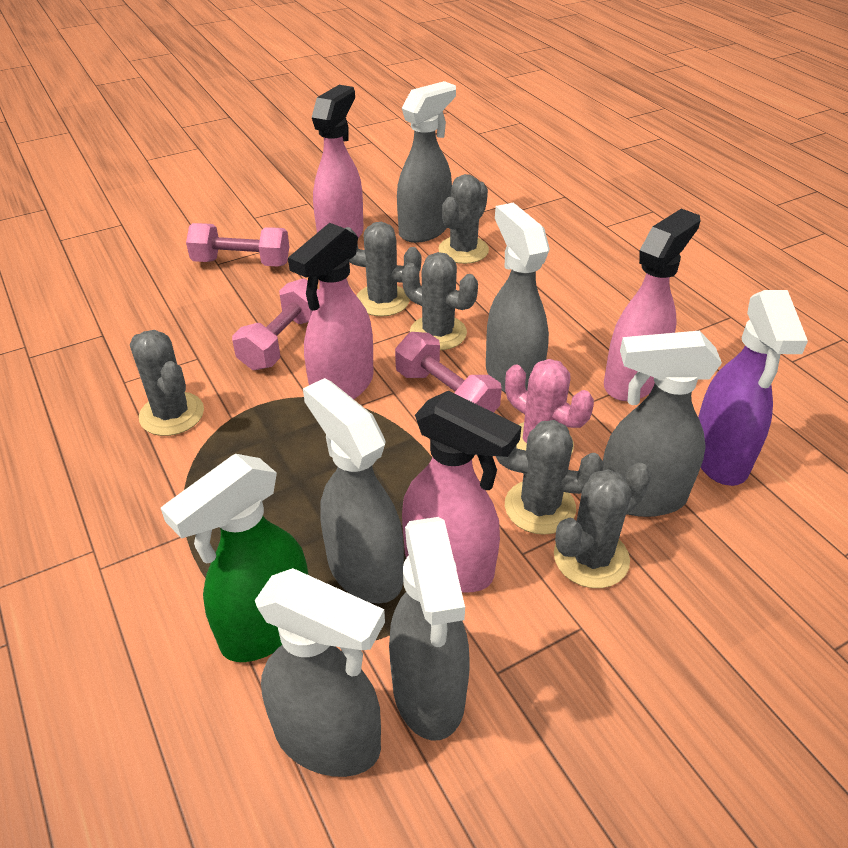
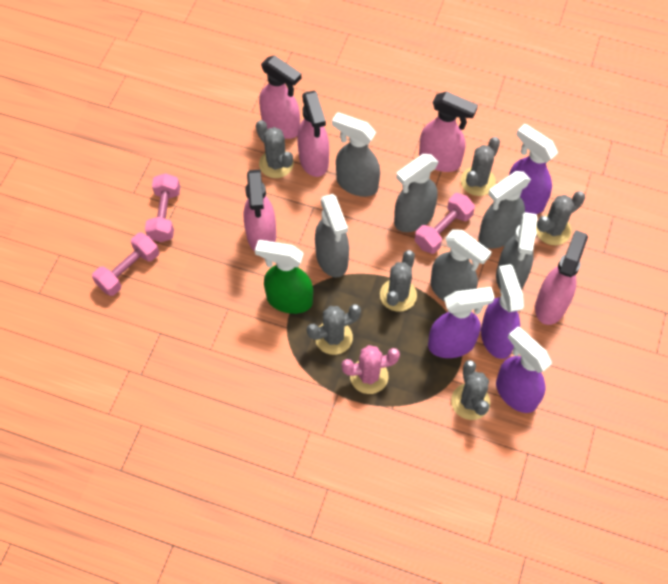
pink spray bottle: 4 -> 5
purple spray bottle: 1 -> 4

